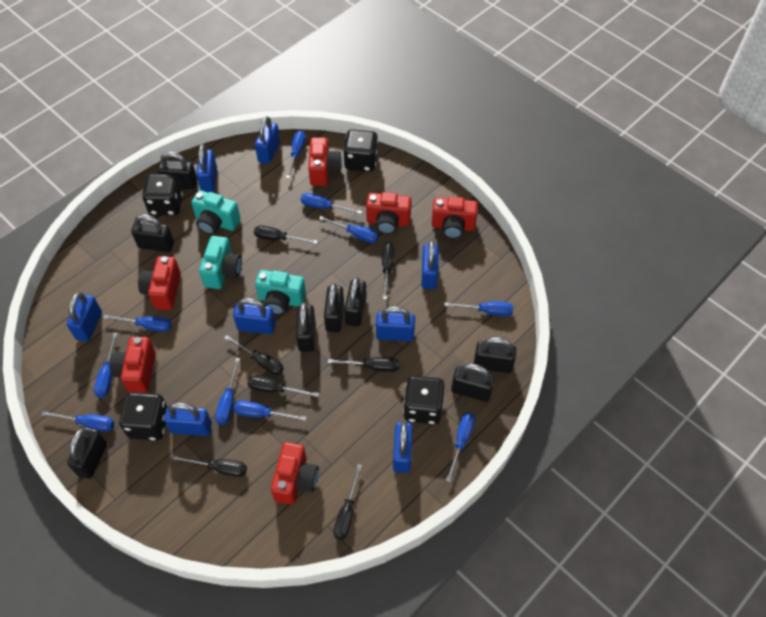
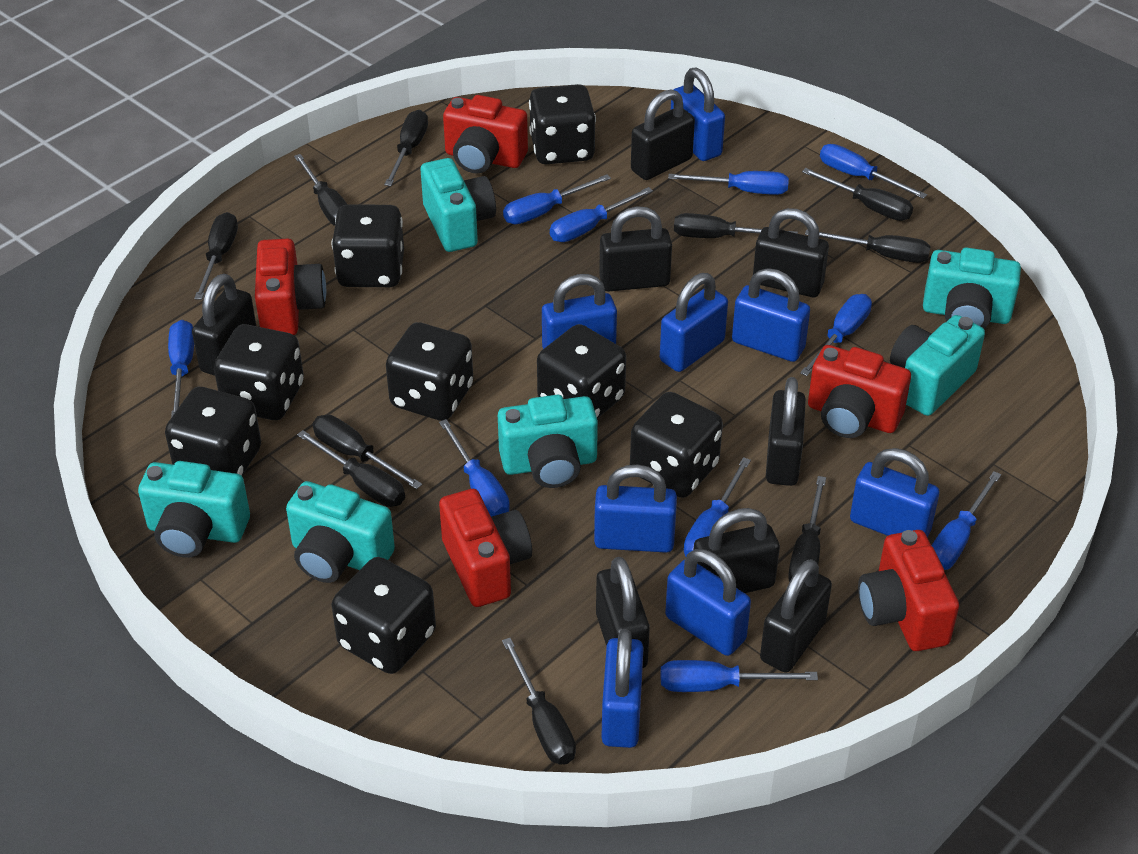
black dice: 4 -> 8
black screwdriver: 7 -> 10
red camera: 6 -> 5
turquoise camera: 3 -> 6

